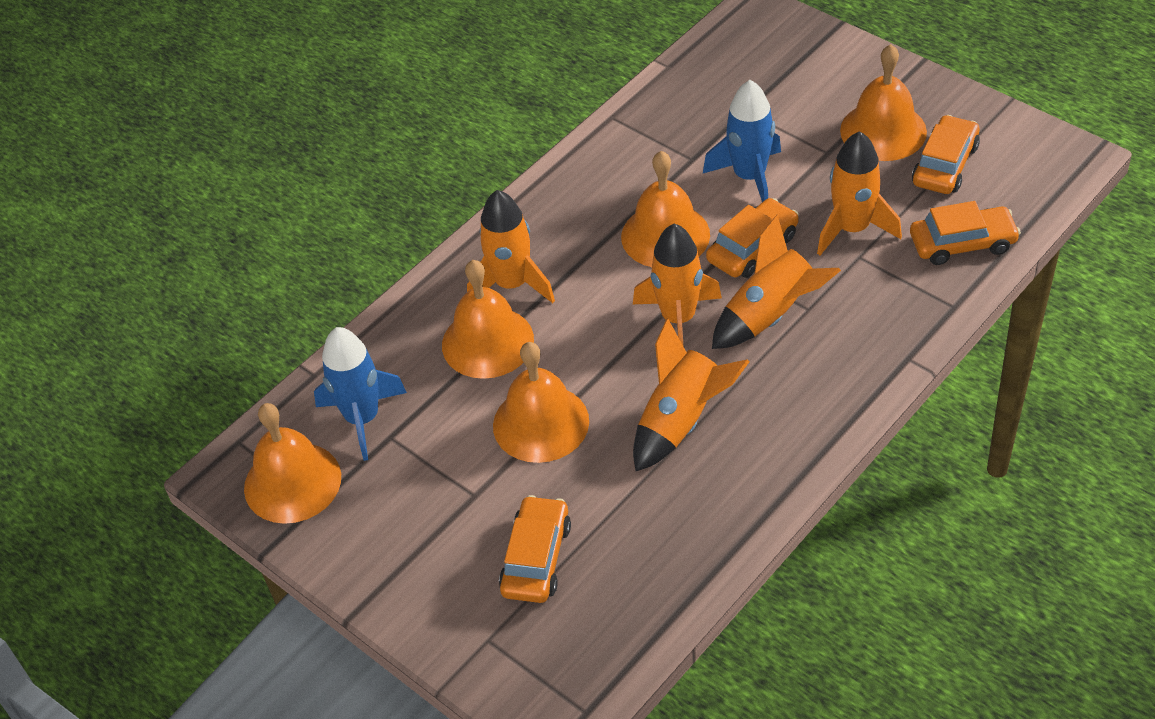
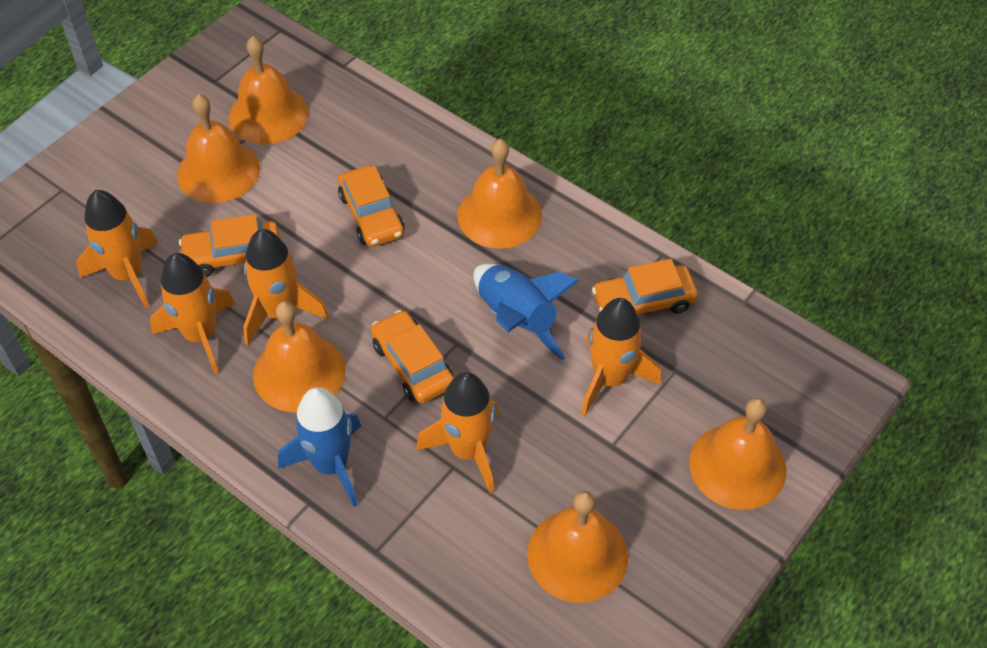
orange bell: 5 -> 6

